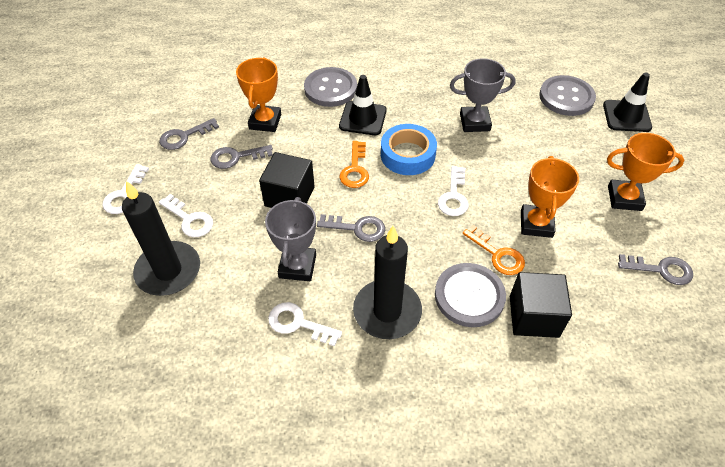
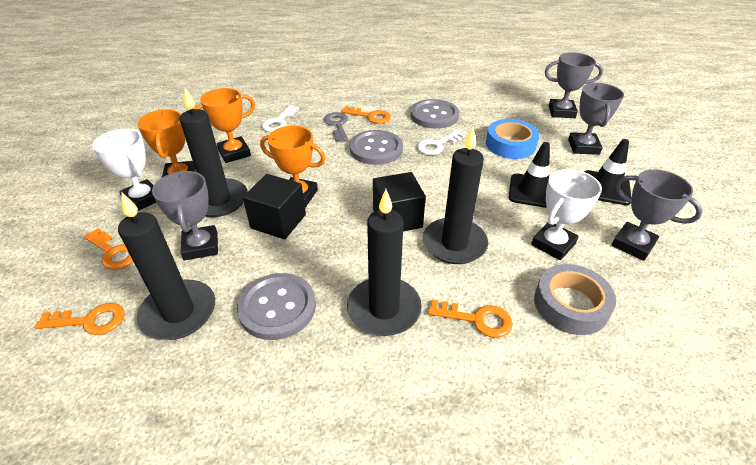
black candle: 2 -> 4
grey key: 4 -> 1
grey tape: 0 -> 1
grey trophy: 2 -> 4
orange key: 2 -> 4
white key: 4 -> 2
white trophy: 0 -> 2

